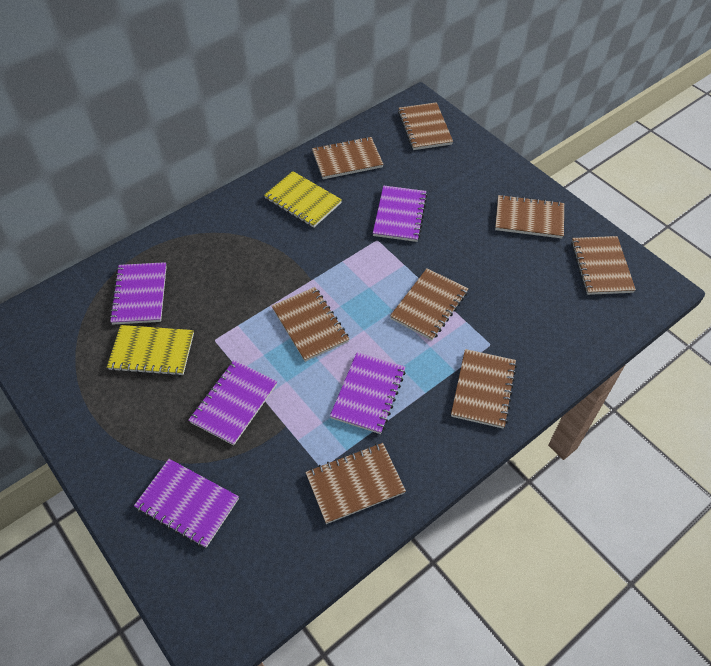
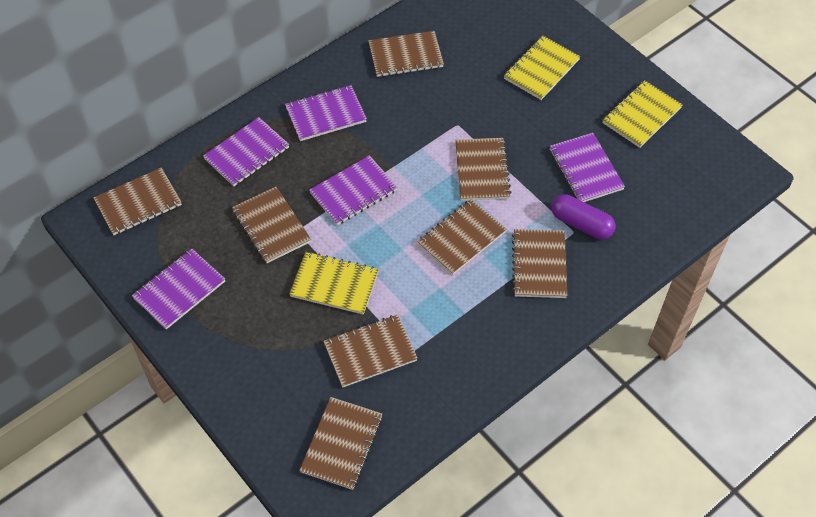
purple capsule: 0 -> 1
yellow notebook: 2 -> 3

